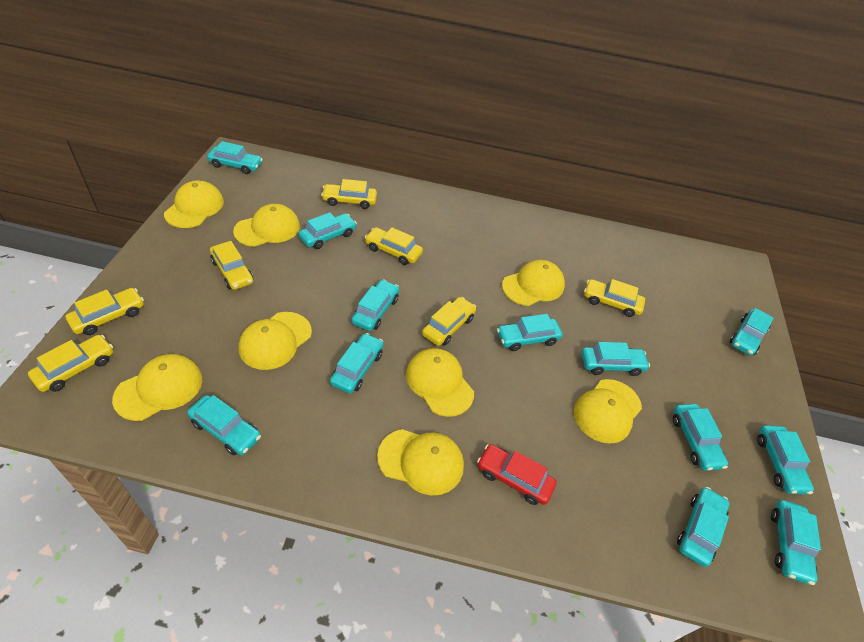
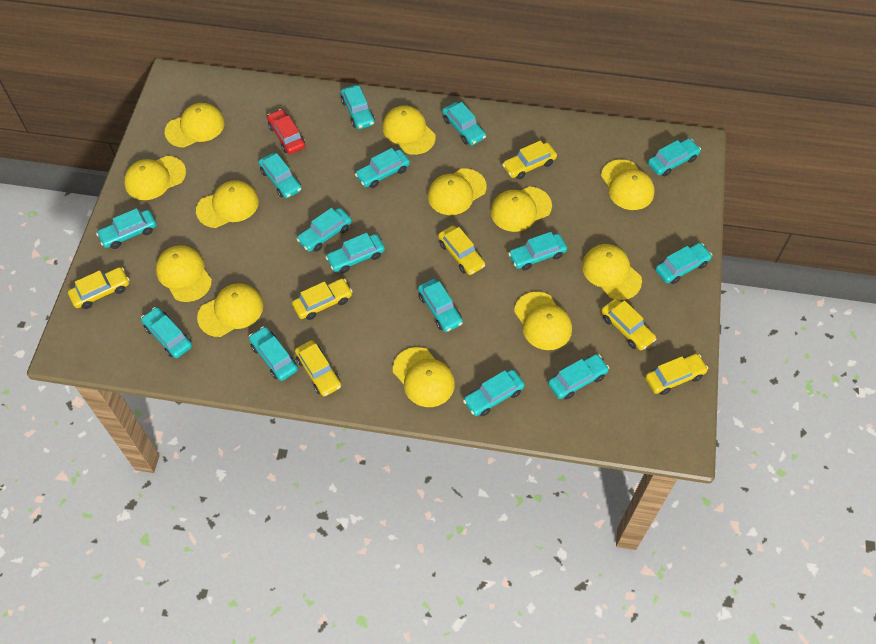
turquoise car: 12 -> 15
yellow cap: 8 -> 12

